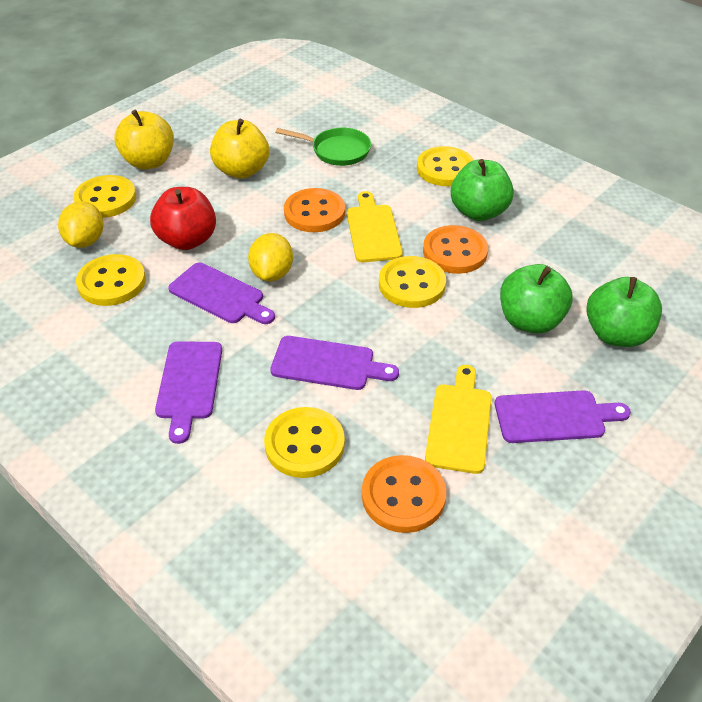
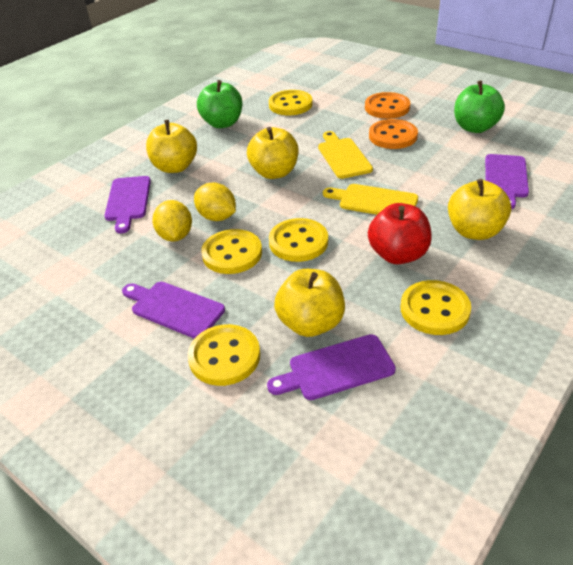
green apple: 3 -> 2
green pan: 1 -> 0
orange button: 3 -> 2
yellow apple: 2 -> 4

